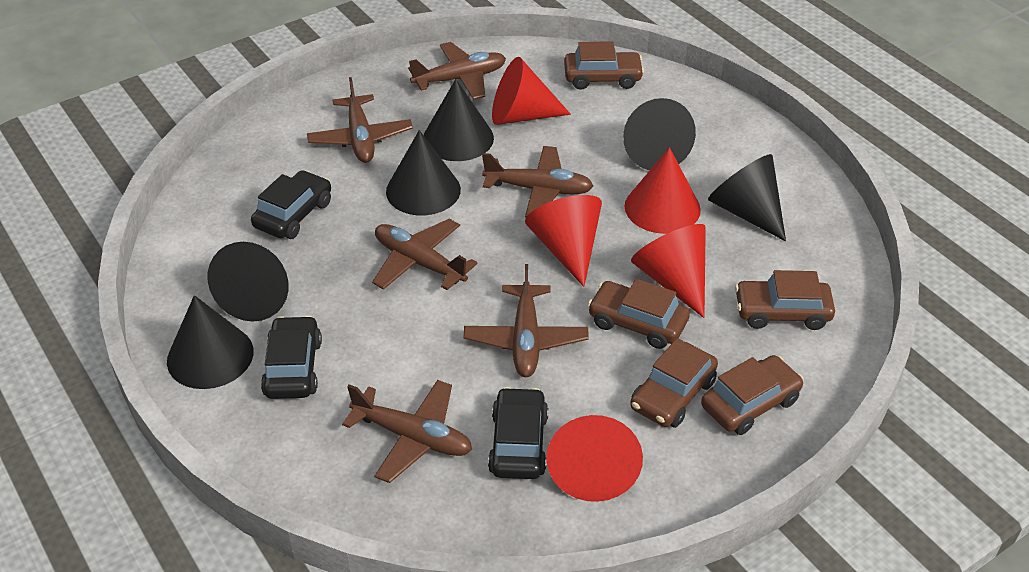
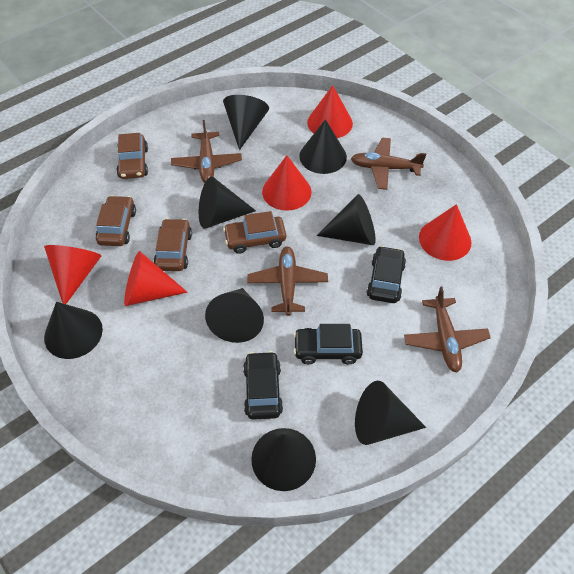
black cone: 6 -> 8
brown car: 5 -> 4
brown plane: 6 -> 4

